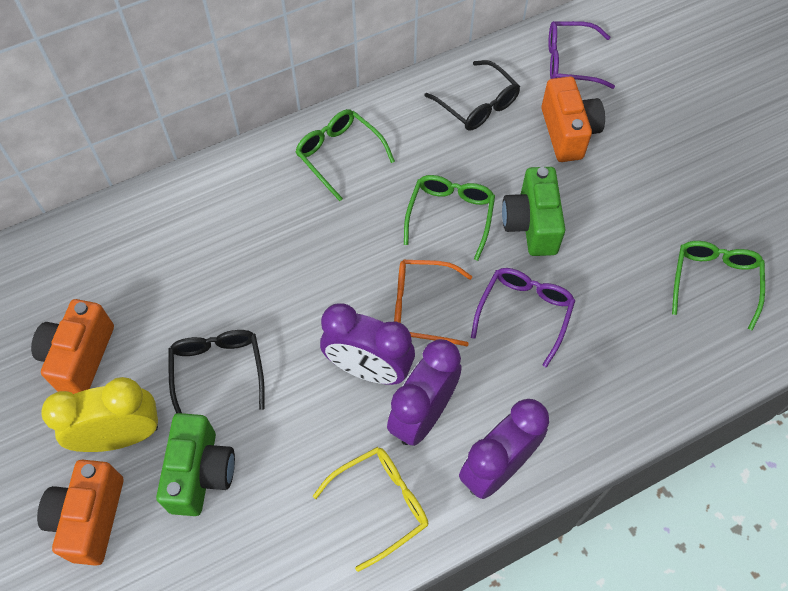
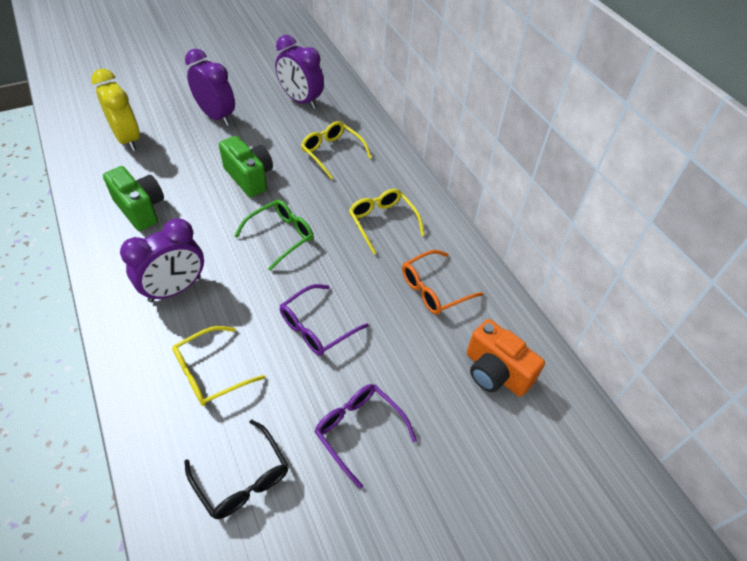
black glasses: 2 -> 1
green glasses: 3 -> 1
orange camera: 3 -> 1
yellow glasses: 1 -> 3

